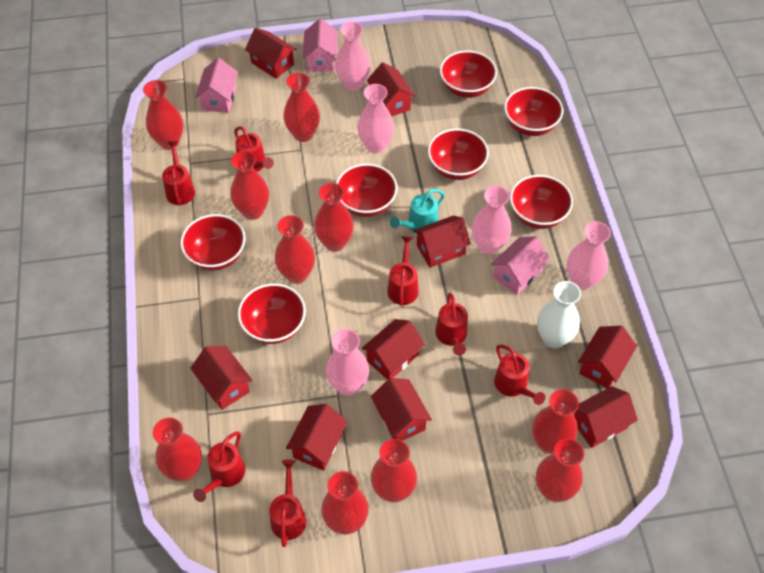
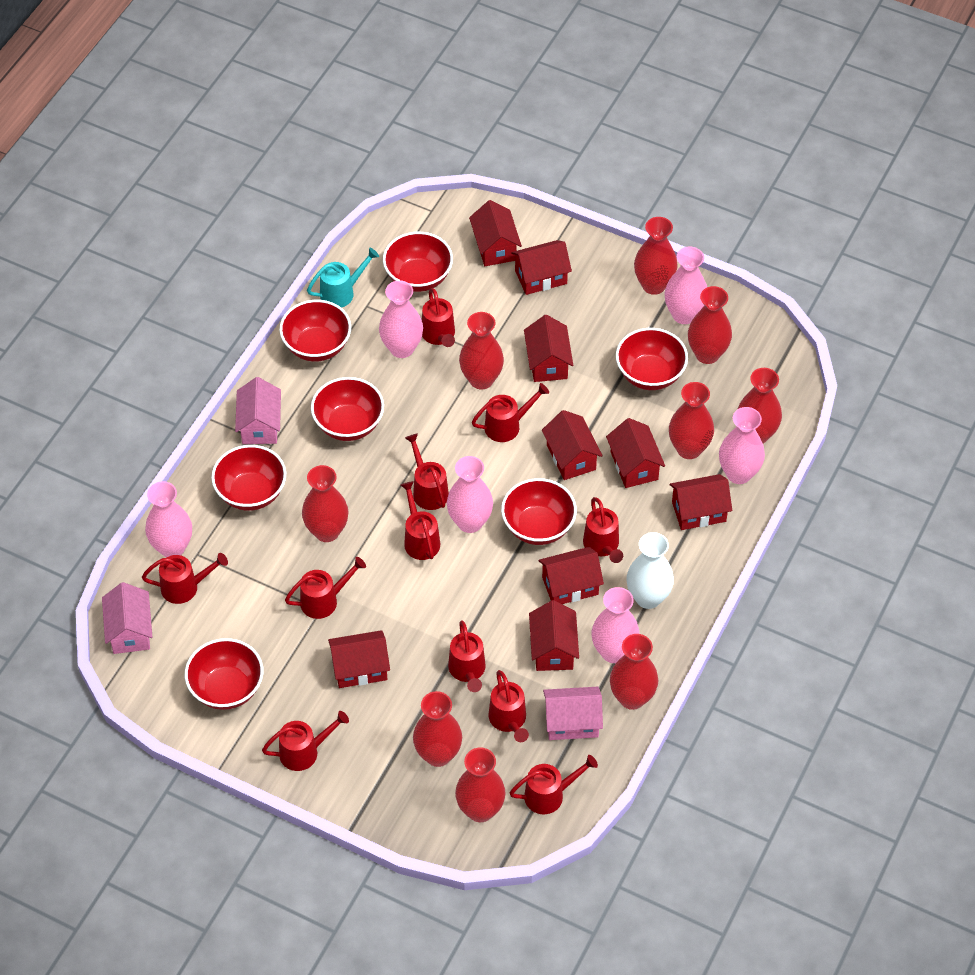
pink vase: 5 -> 6
red vase: 10 -> 9
red watering can: 7 -> 11

